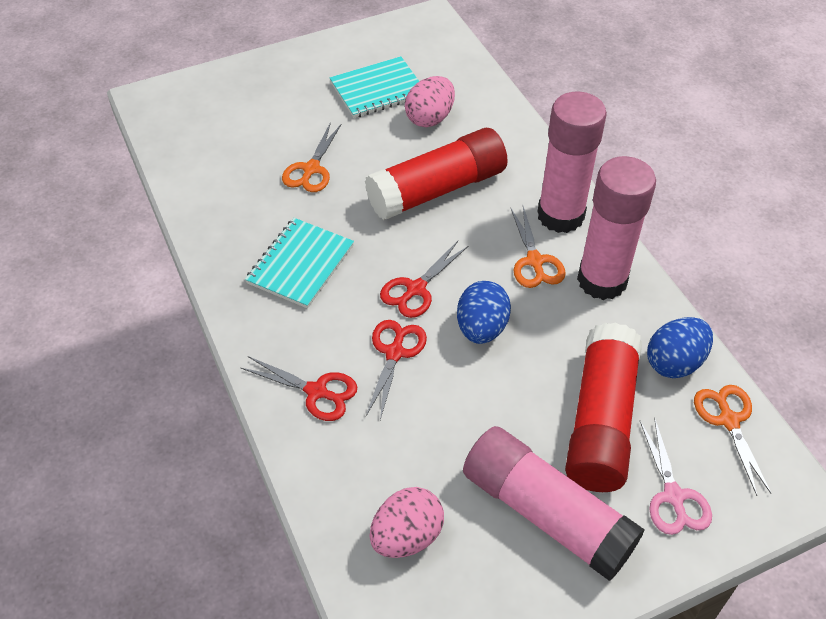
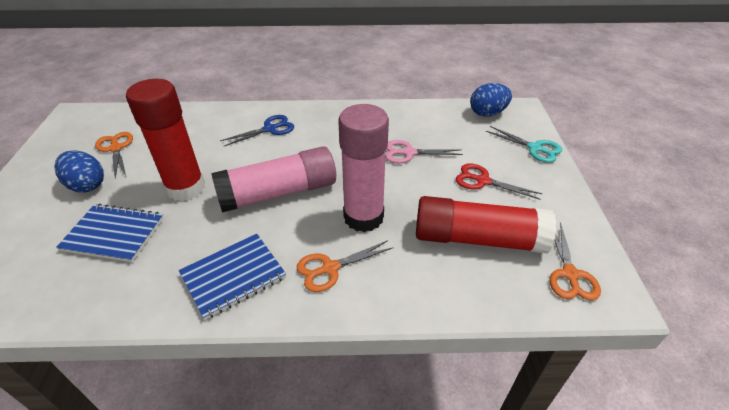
blue notebook: 0 -> 2
blue scissors: 0 -> 1
pink egg: 2 -> 0
pink glue stick: 3 -> 2
red scissors: 3 -> 1
turquoise notebook: 2 -> 0
turquoise scissors: 0 -> 1

